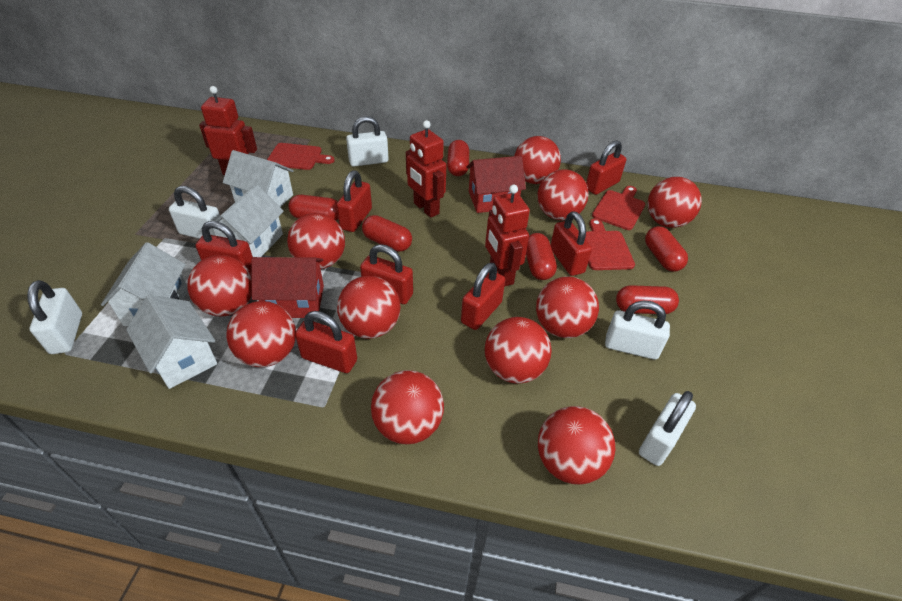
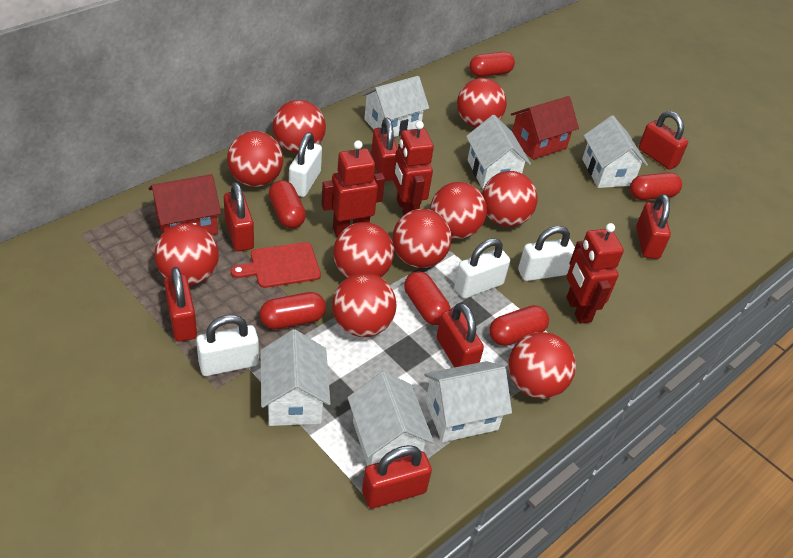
red ball: 11 -> 10
red cutting board: 3 -> 1
white house: 4 -> 6
white padlock: 5 -> 4

